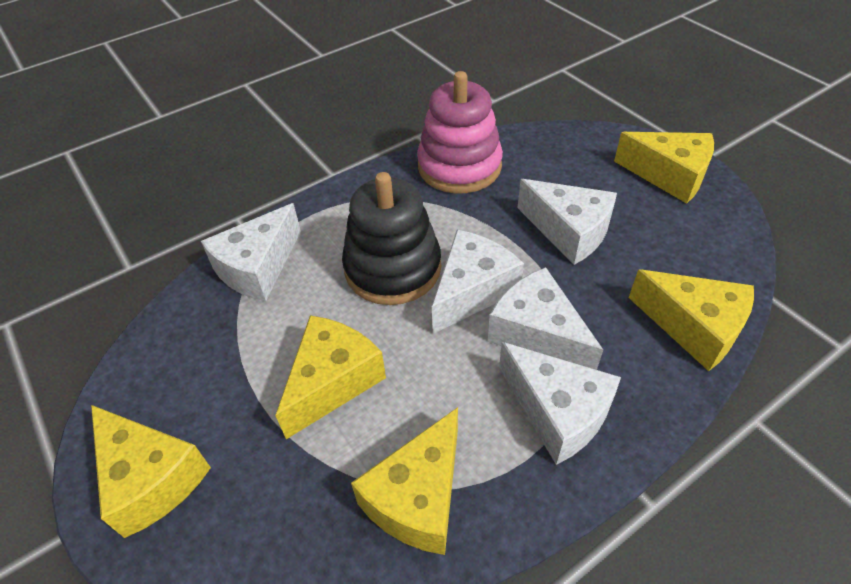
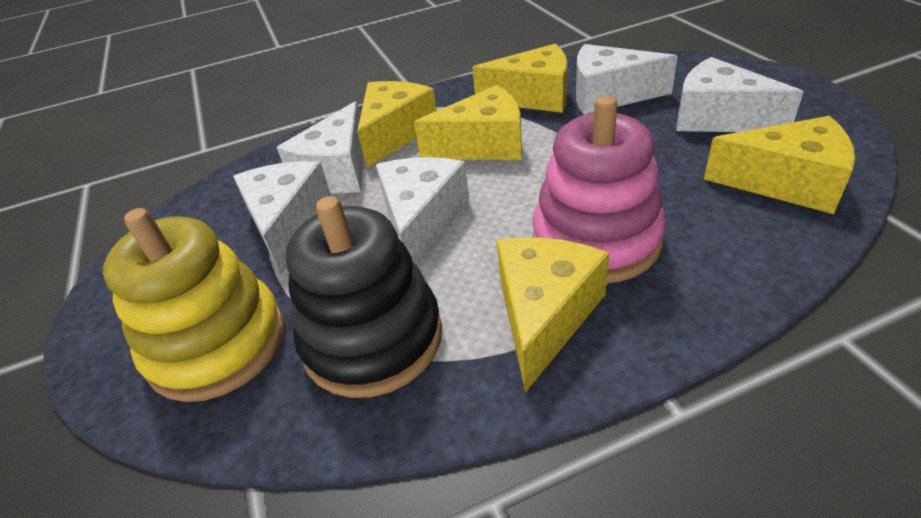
yellow stacking toy: 0 -> 1

